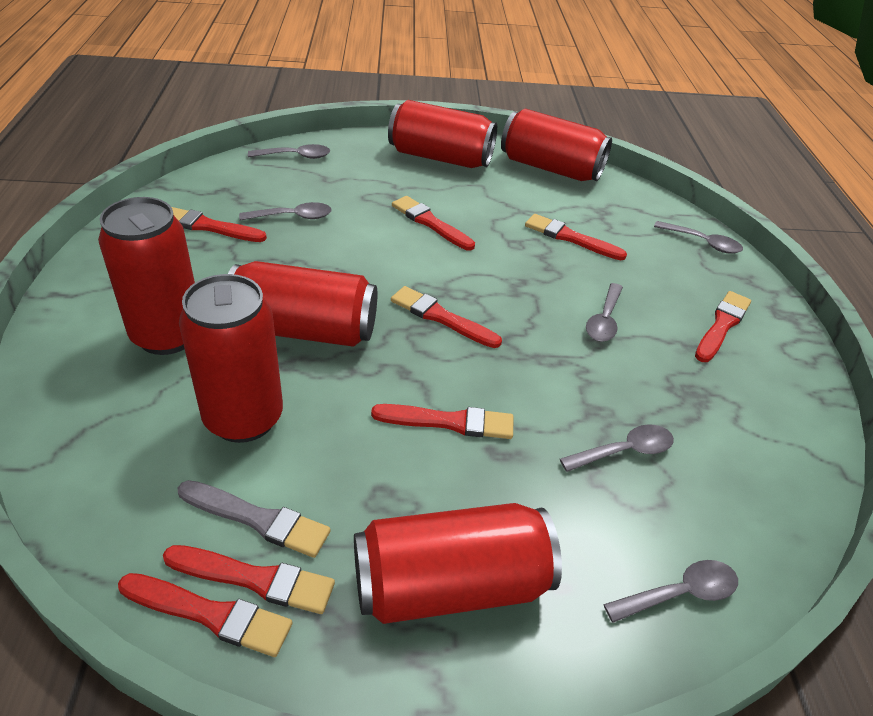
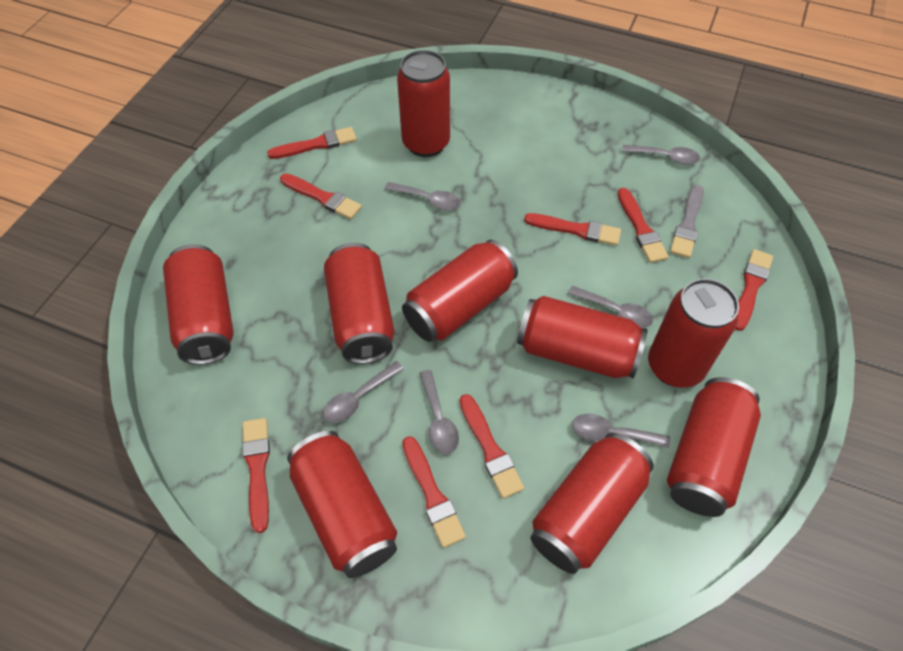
red can: 6 -> 9

